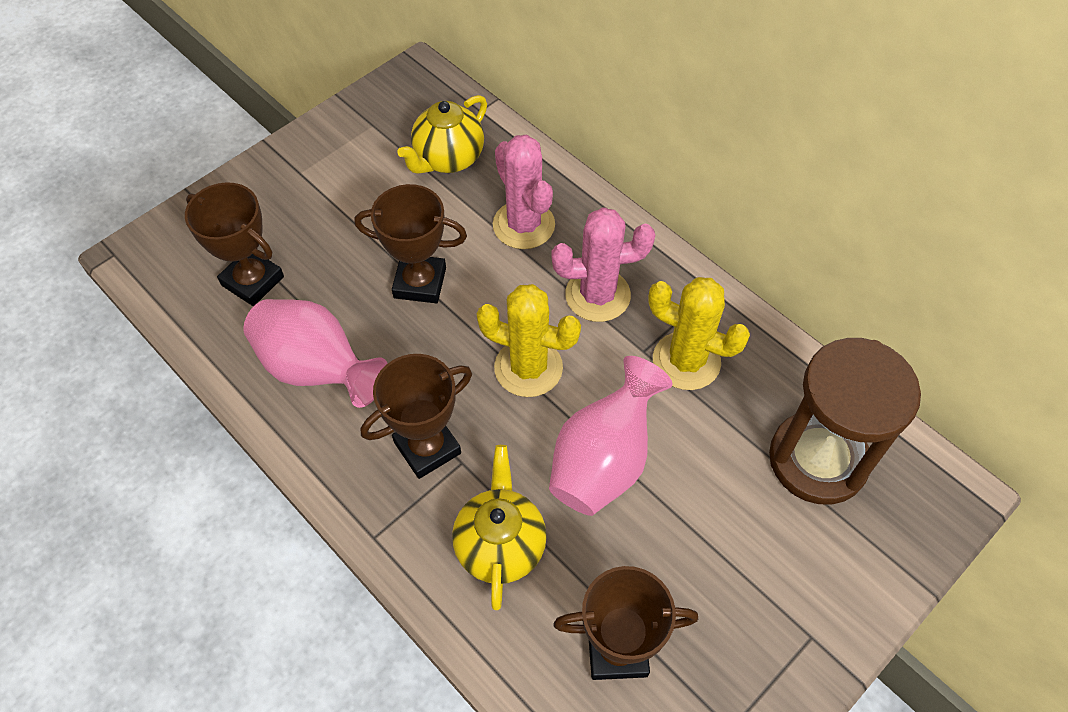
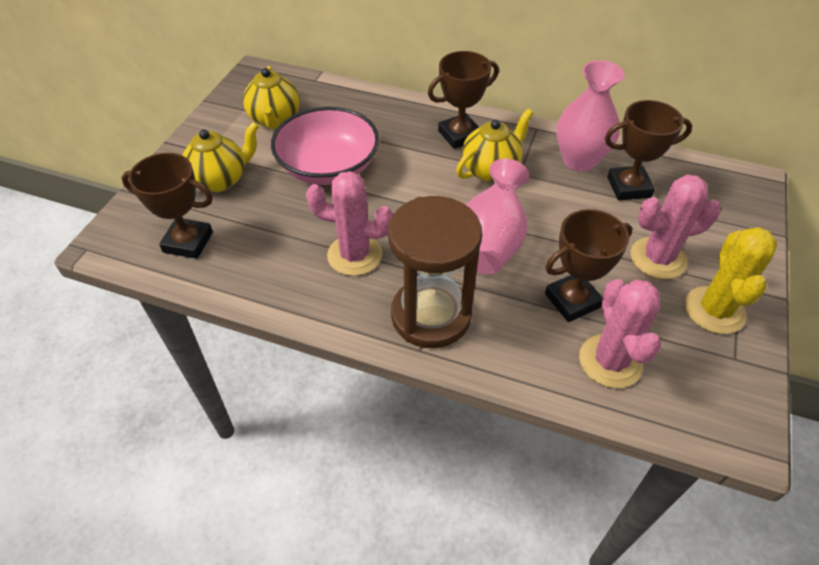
pink bowl: 0 -> 1
pink cactus: 2 -> 3
yellow cactus: 2 -> 1
yellow teapot: 2 -> 3

